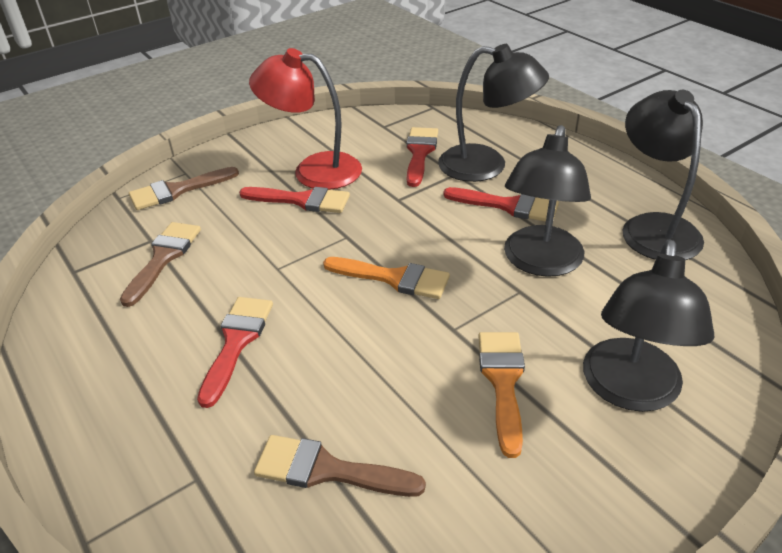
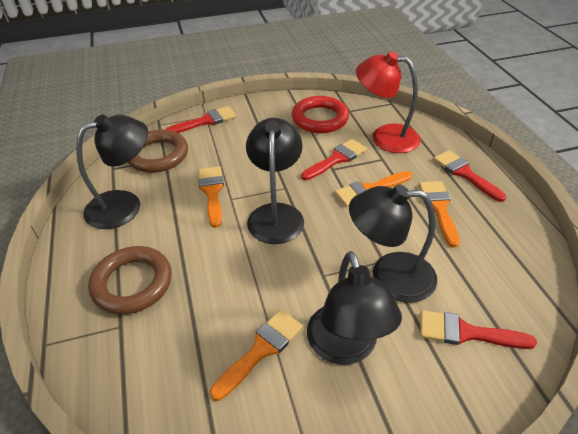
brown brush: 3 -> 0
brown ring: 0 -> 2
orange brush: 2 -> 4
red ring: 0 -> 1

